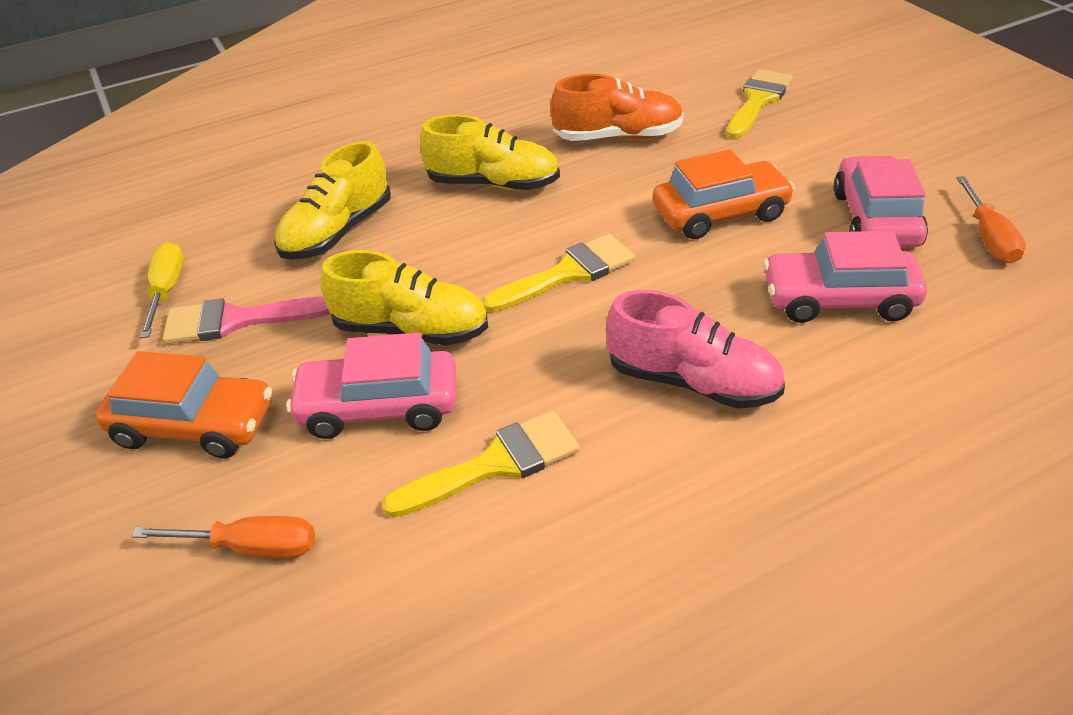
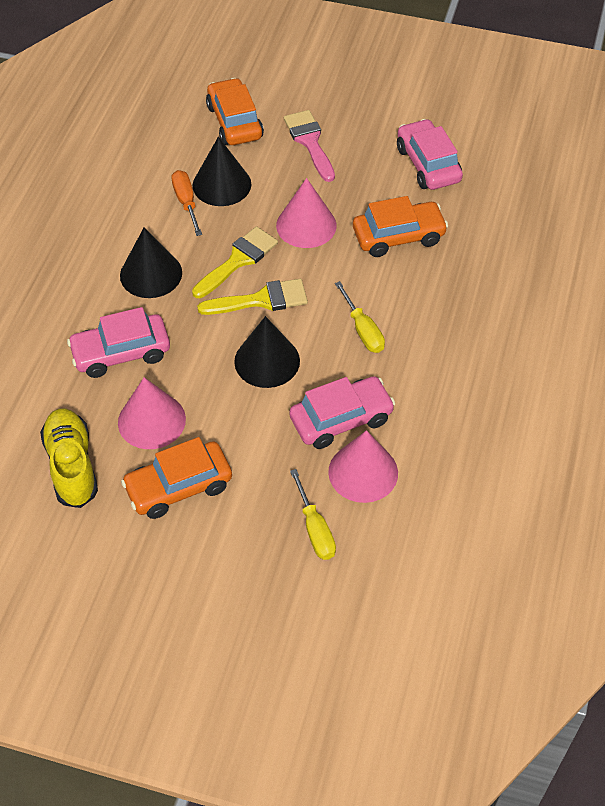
black cone: 0 -> 3
orange car: 2 -> 3
orange screwdriver: 2 -> 1
orange shoe: 1 -> 0
pink cone: 0 -> 3
pink shoe: 1 -> 0
yellow brush: 3 -> 2
yellow screwdriver: 1 -> 2
yellow shoe: 3 -> 1

